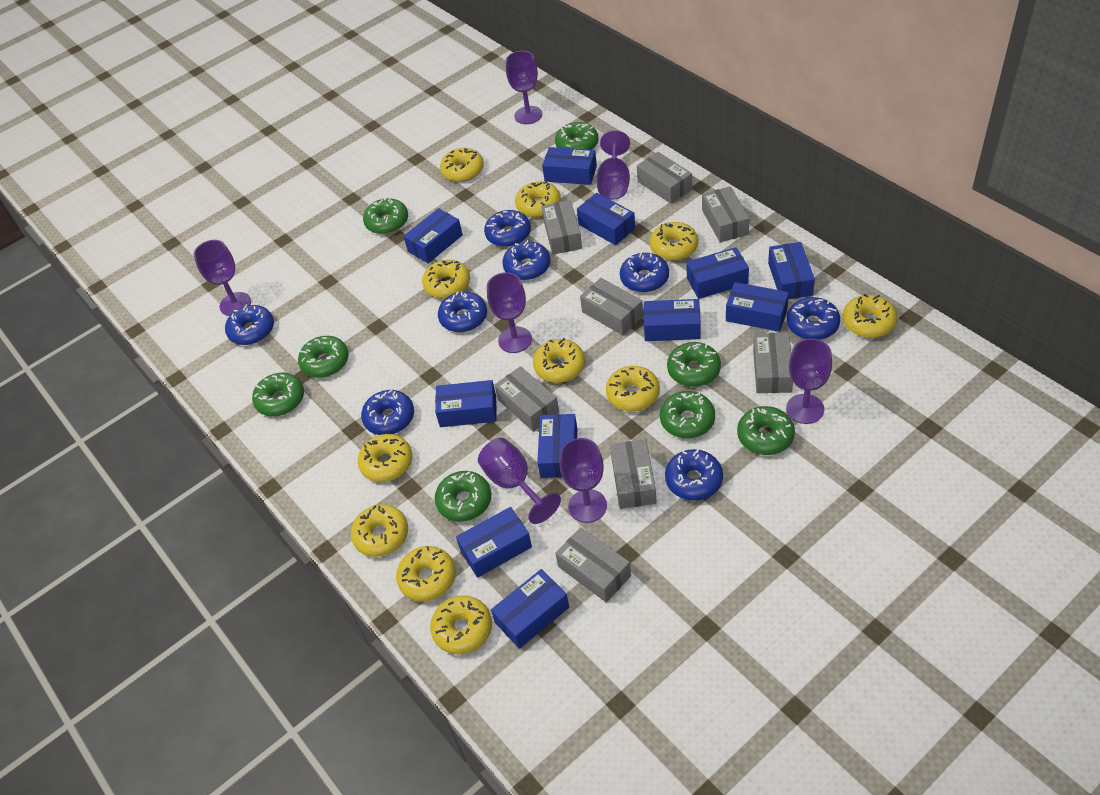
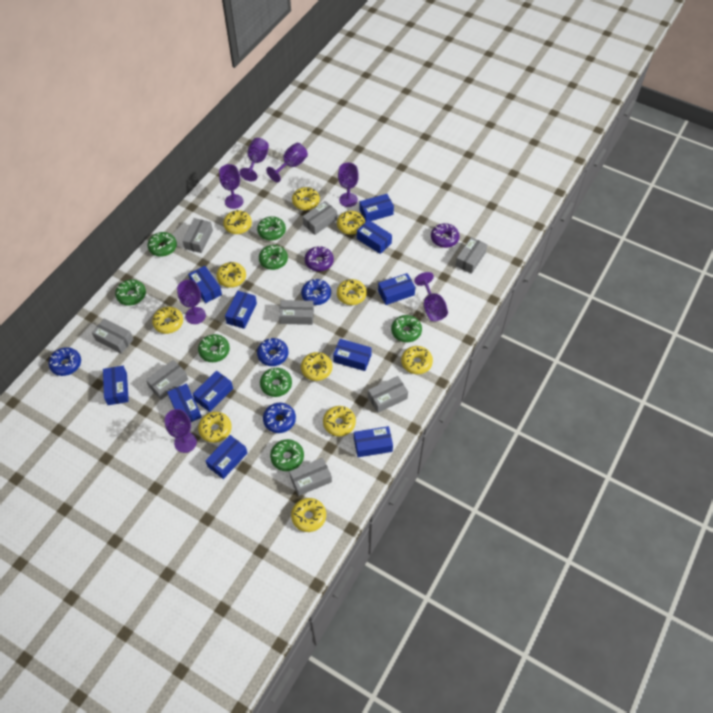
blue donut: 8 -> 4
purple donut: 0 -> 2

